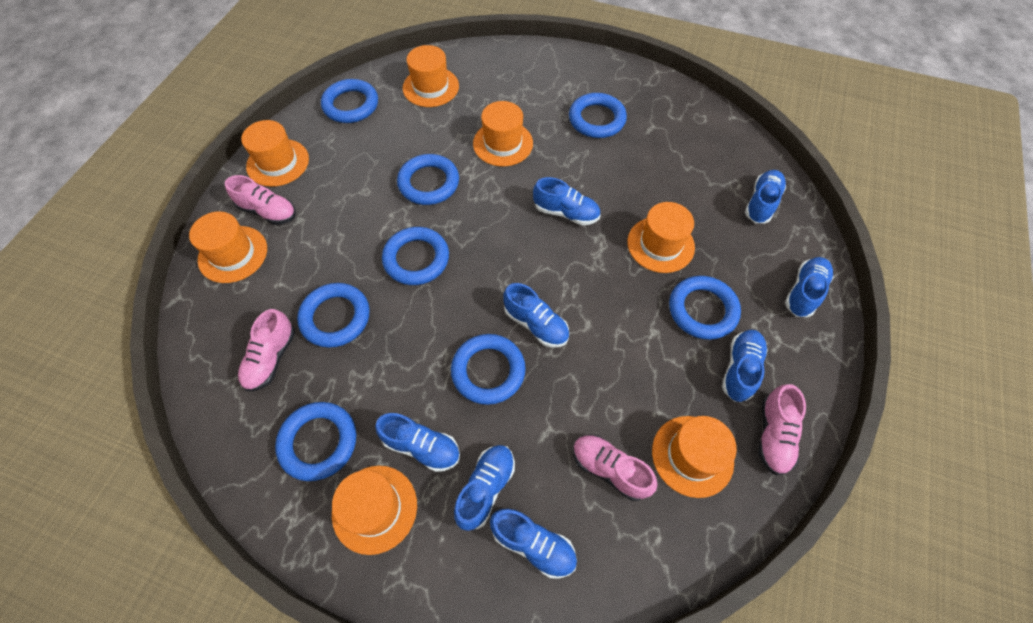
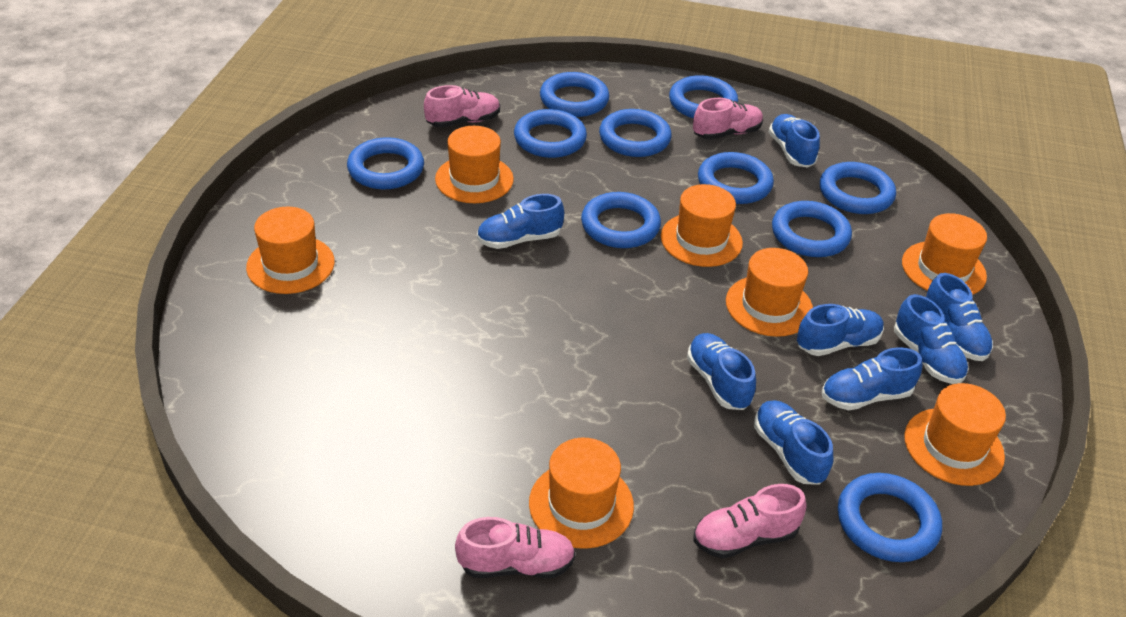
blue ring: 8 -> 10

